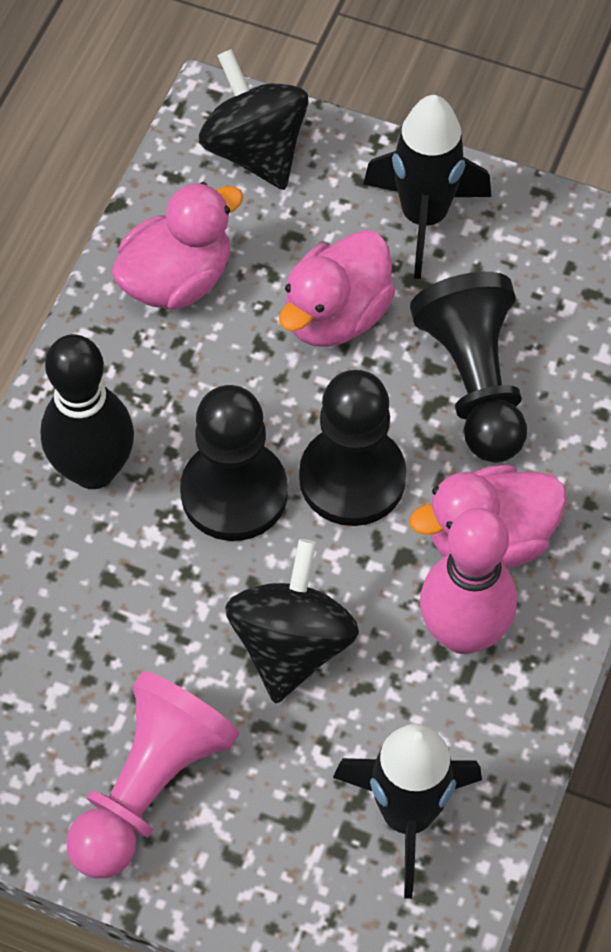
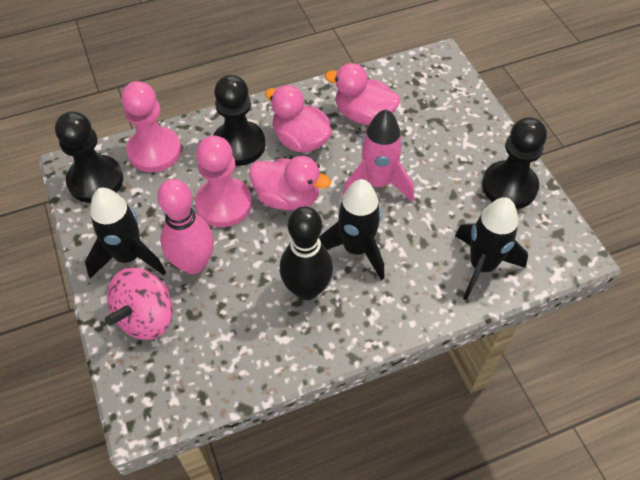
black rocket: 2 -> 3
black spinning top: 2 -> 0
pink pawn: 1 -> 2
pink rocket: 0 -> 1
pink spinning top: 0 -> 1

